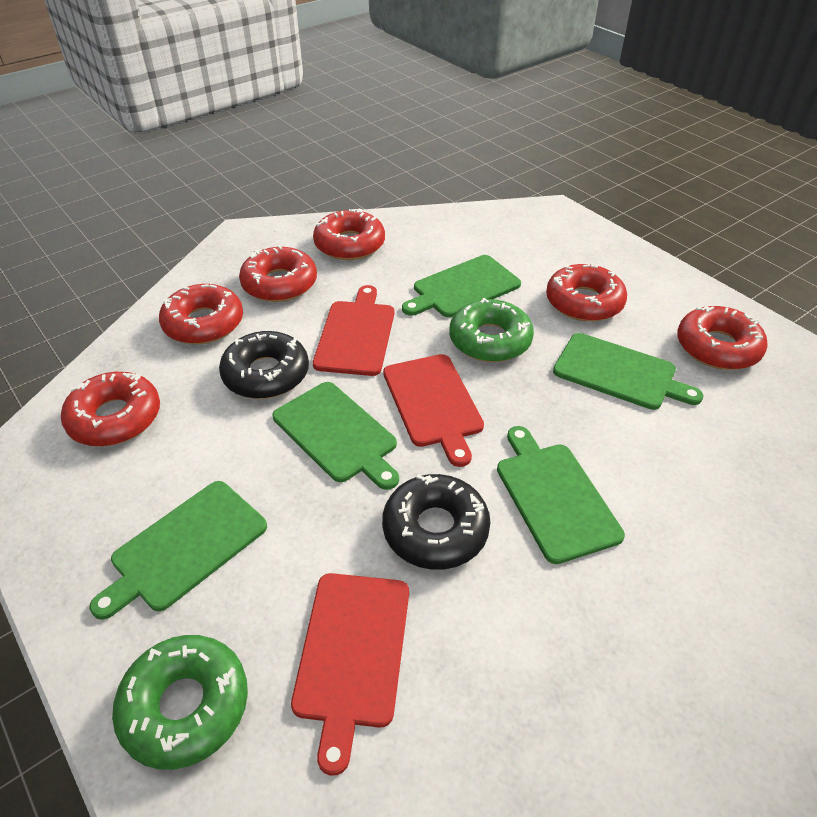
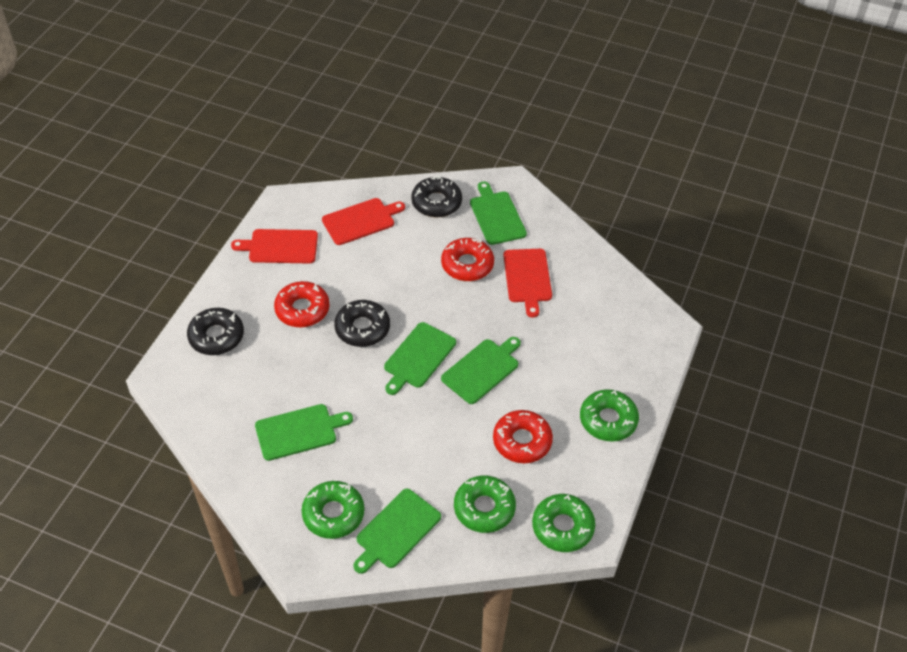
black donut: 2 -> 3
green donut: 2 -> 4
red donut: 6 -> 3

